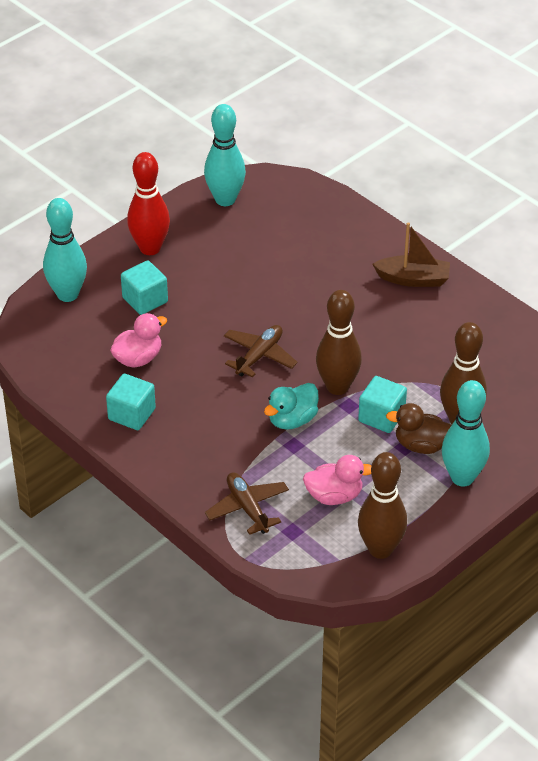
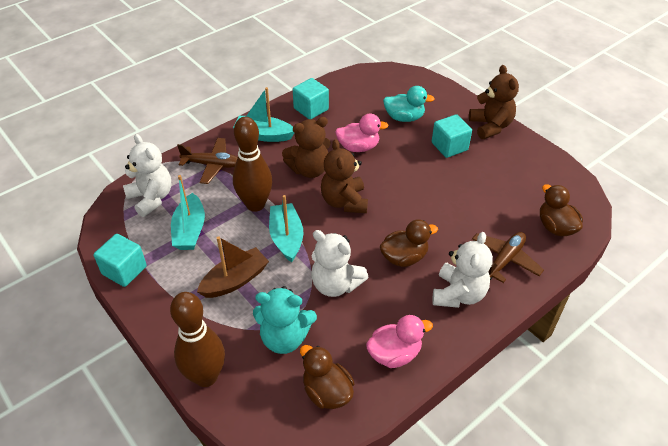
brown bowling pin: 3 -> 2
brown duck: 1 -> 3
brown teddy bear: 0 -> 3
red bowling pin: 1 -> 0
turquoise boat: 0 -> 3
turquoise bowling pin: 3 -> 0
turquoise teddy bear: 0 -> 1
white teddy bear: 0 -> 3

